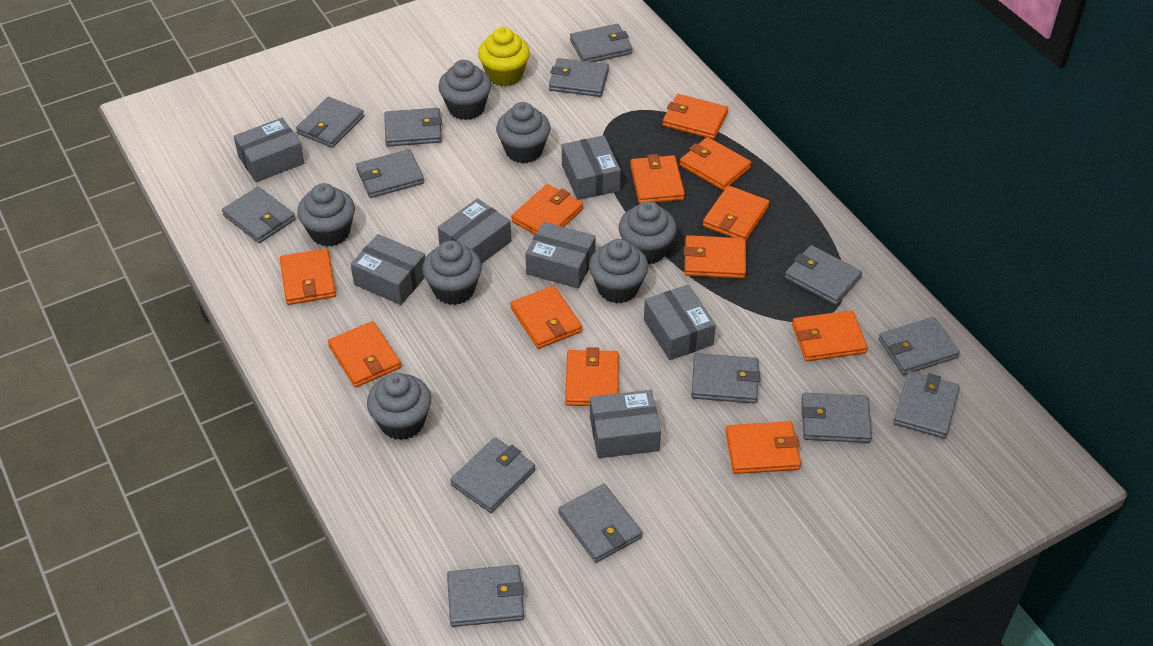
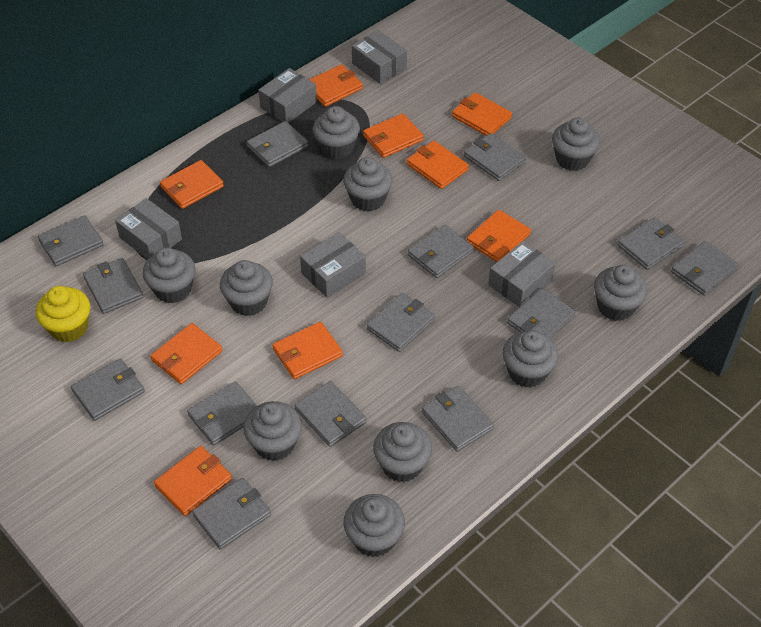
grey box: 7 -> 5
grey cupcake: 7 -> 10
orange wallet: 12 -> 9

